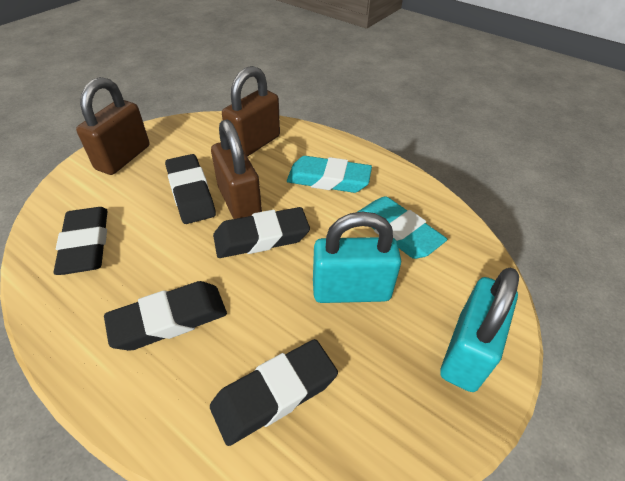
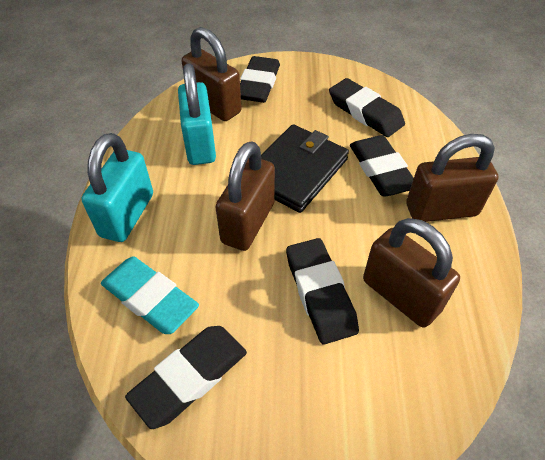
black wallet: 0 -> 1
brown padlock: 3 -> 4
turquoise eraser: 2 -> 1

